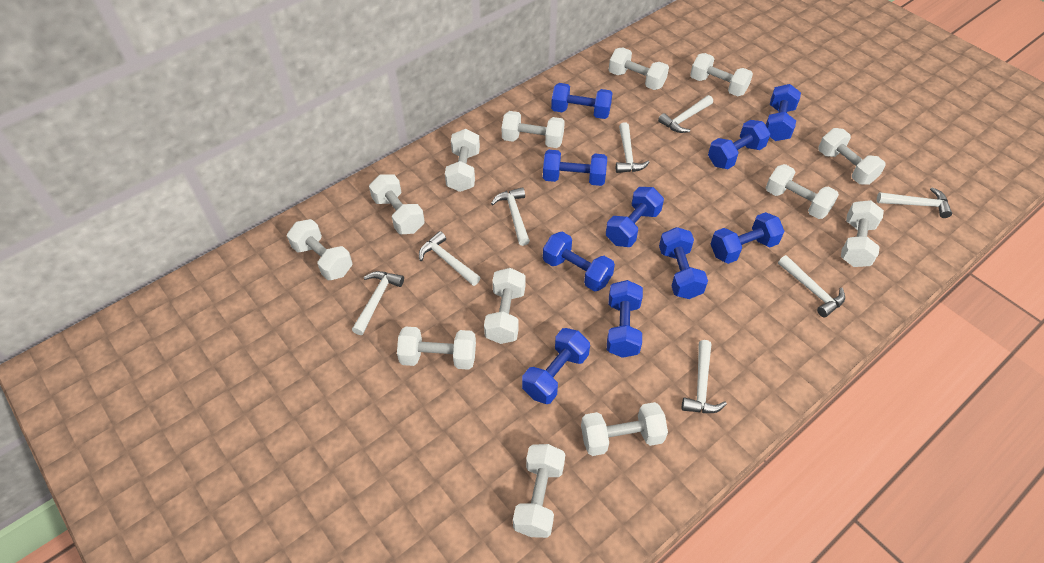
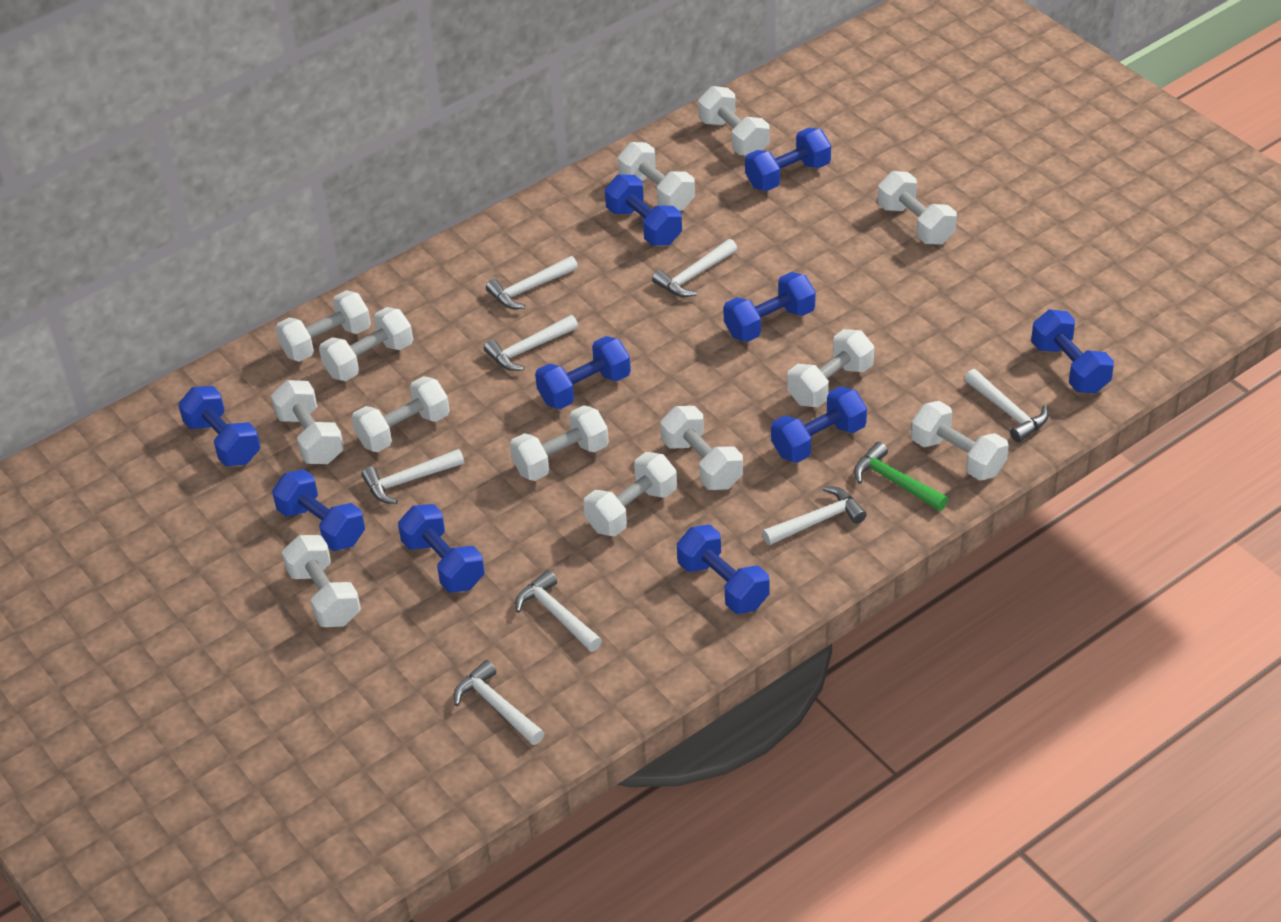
green hammer: 0 -> 1

